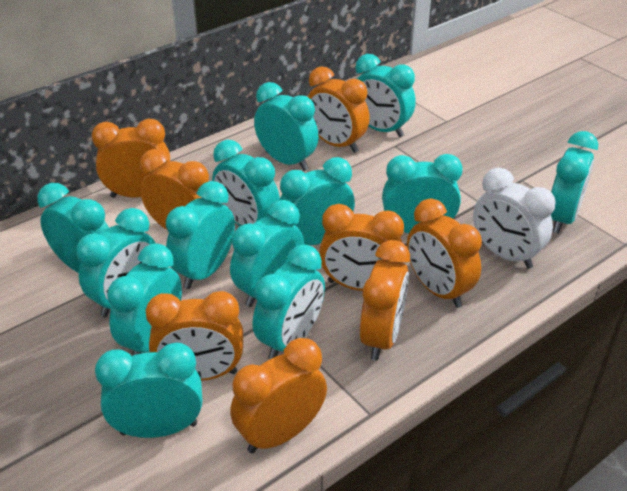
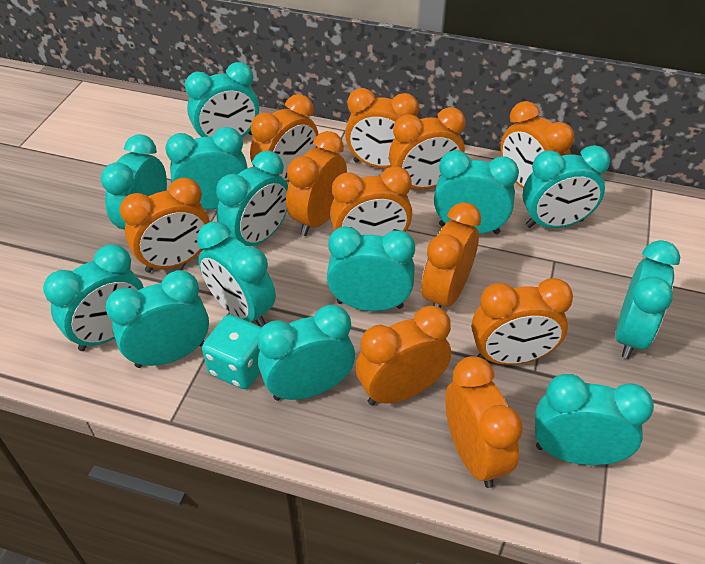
orange clock: 8 -> 11
turquoise dice: 0 -> 1
white clock: 1 -> 0

